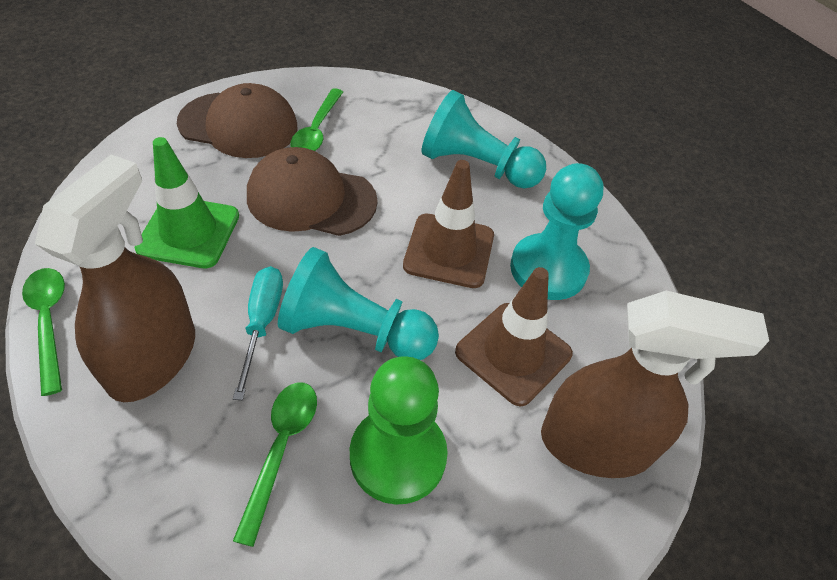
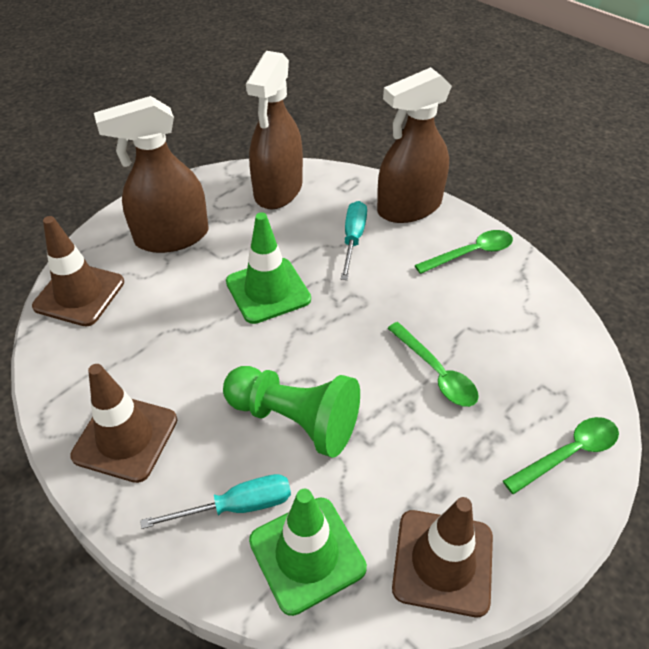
brown cap: 2 -> 0
brown spray bottle: 2 -> 3
brown traffic cone: 2 -> 3
green traffic cone: 1 -> 2
turquoise pawn: 3 -> 0
turquoise screwdriver: 1 -> 2

